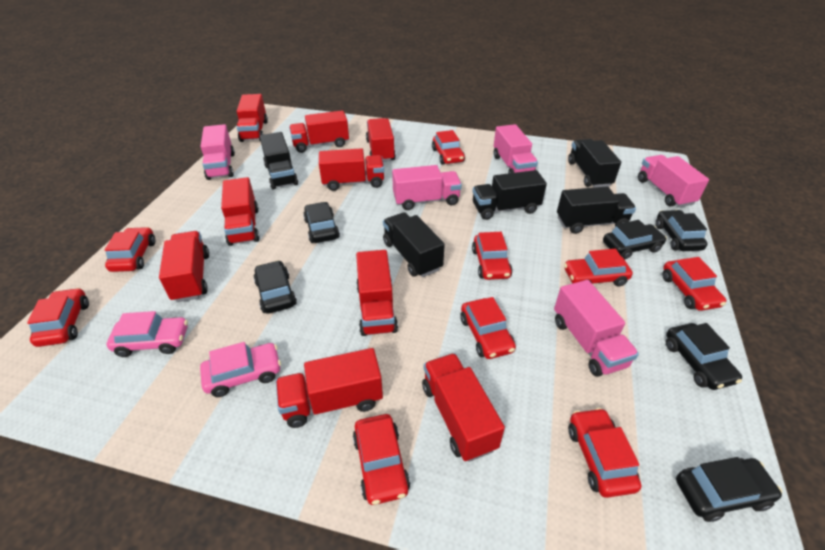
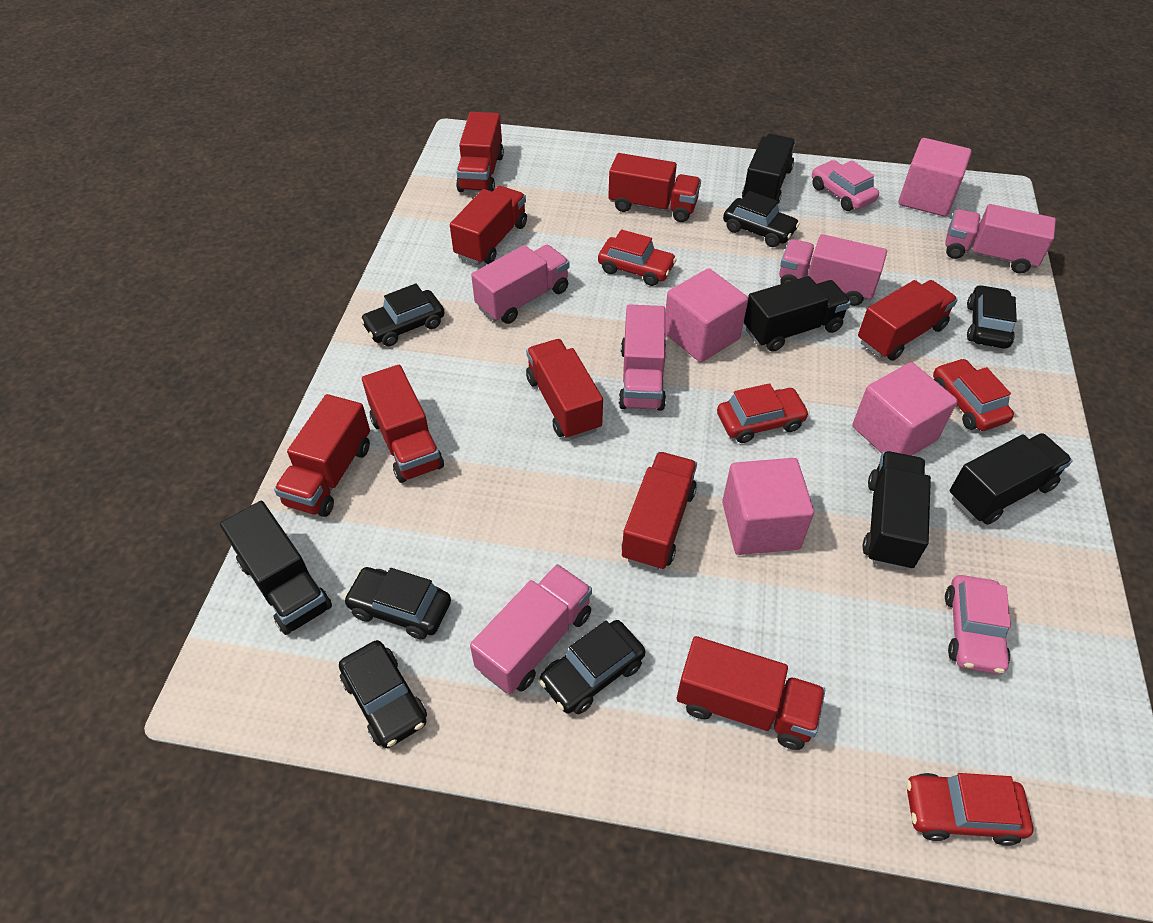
pink cube: 0 -> 4
red car: 9 -> 4

